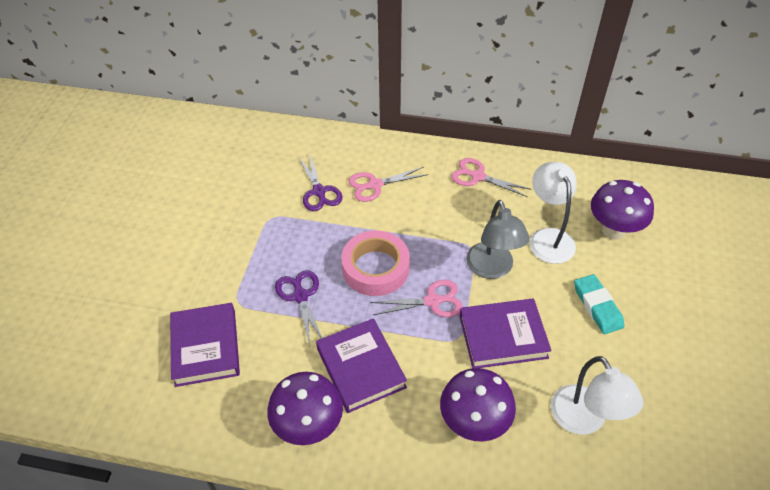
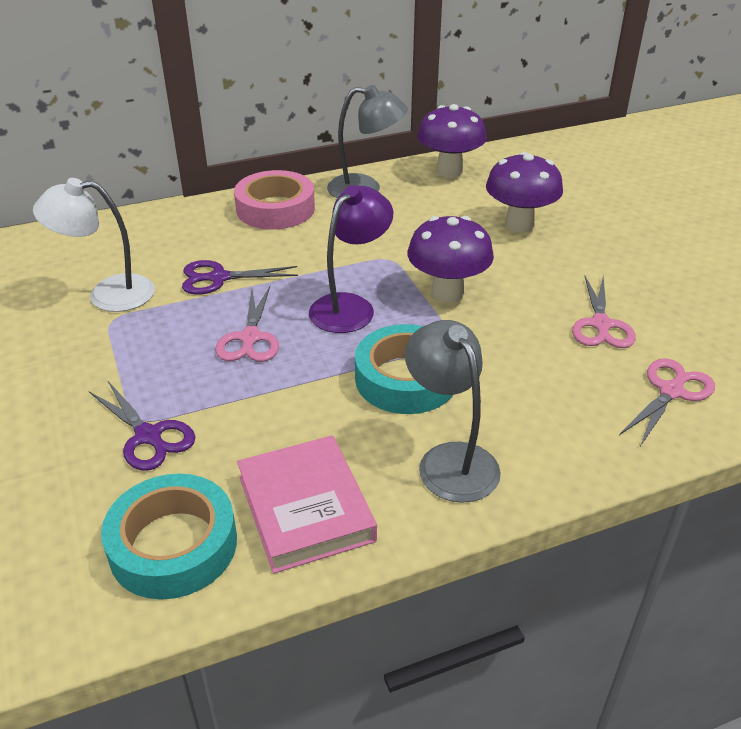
grey lamp: 1 -> 2
pink book: 0 -> 1
purple book: 3 -> 0
purple lamp: 0 -> 1
turquoise eraser: 1 -> 0
turquoise tape: 0 -> 2
white lamp: 2 -> 1

